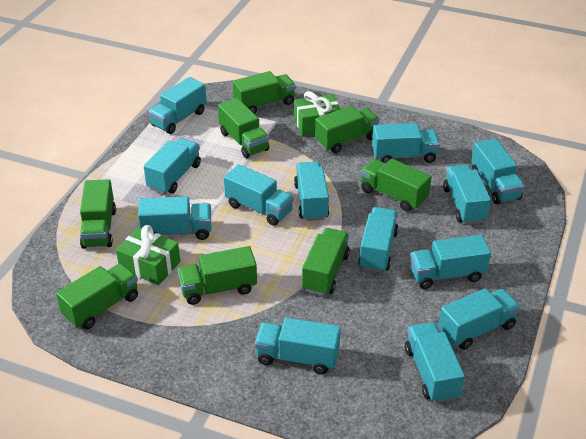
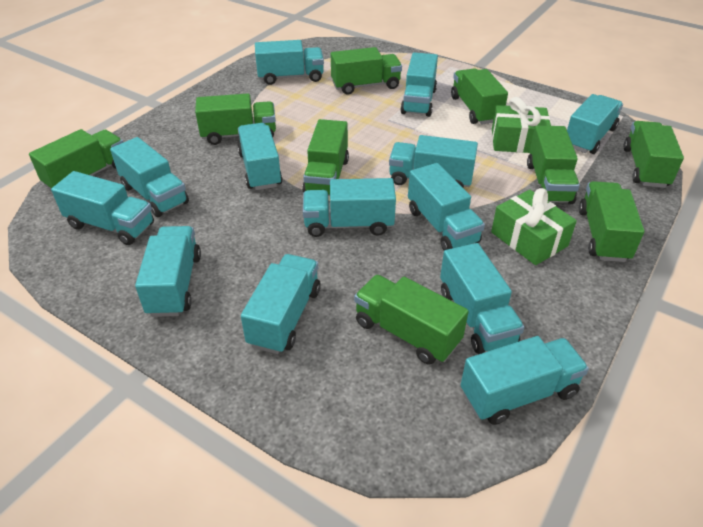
green truck: 8 -> 9

